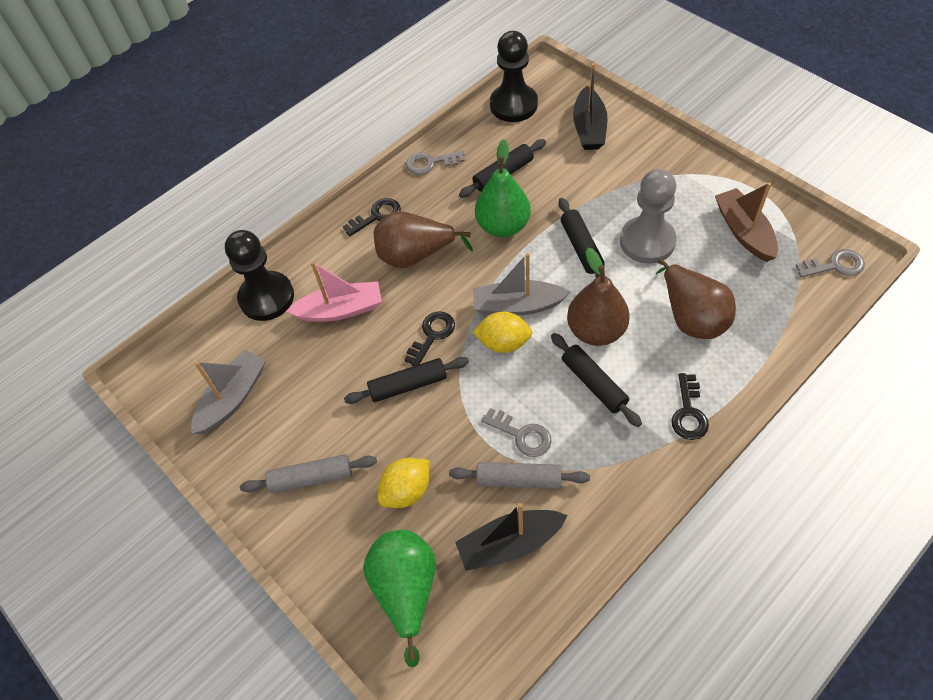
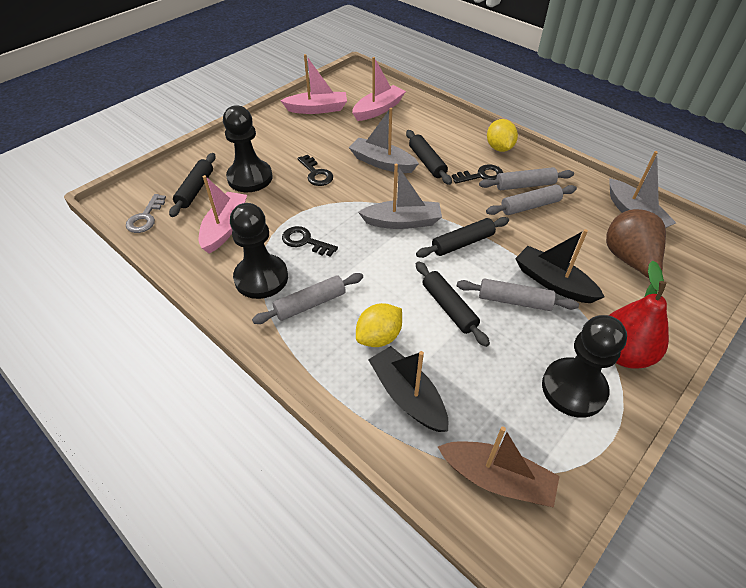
black pawn: 2 -> 3
brown pear: 3 -> 1
green pear: 2 -> 0
grey boat: 2 -> 3
grey key: 3 -> 1
grey pawn: 1 -> 0
grey rolling pin: 2 -> 4
pink boat: 1 -> 3
red pear: 0 -> 1

